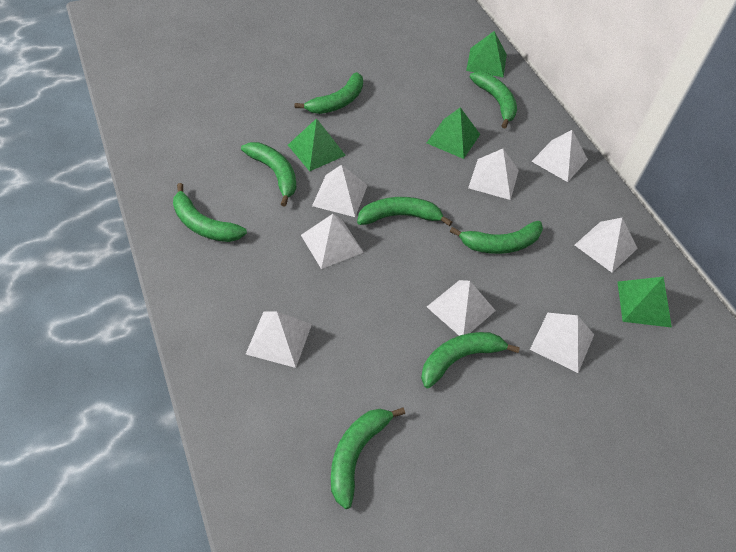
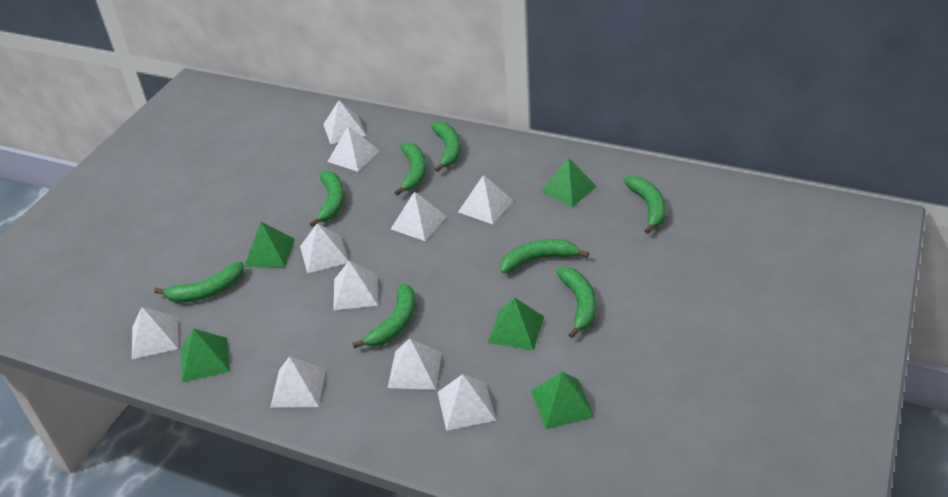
green pyramid: 4 -> 5
white pyramid: 8 -> 10

